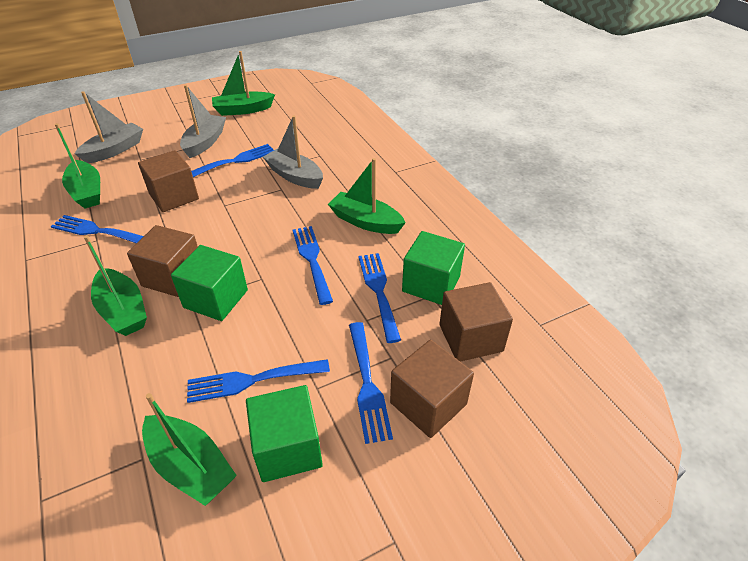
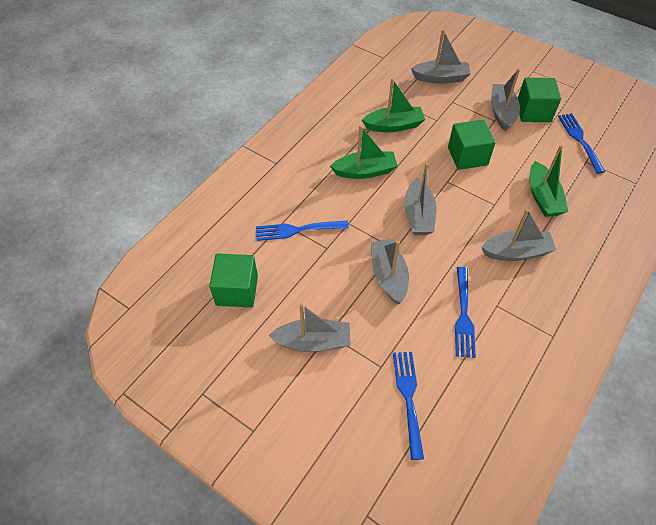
blue fork: 6 -> 4
brown cube: 4 -> 0
green boat: 5 -> 3
grey boat: 3 -> 6

